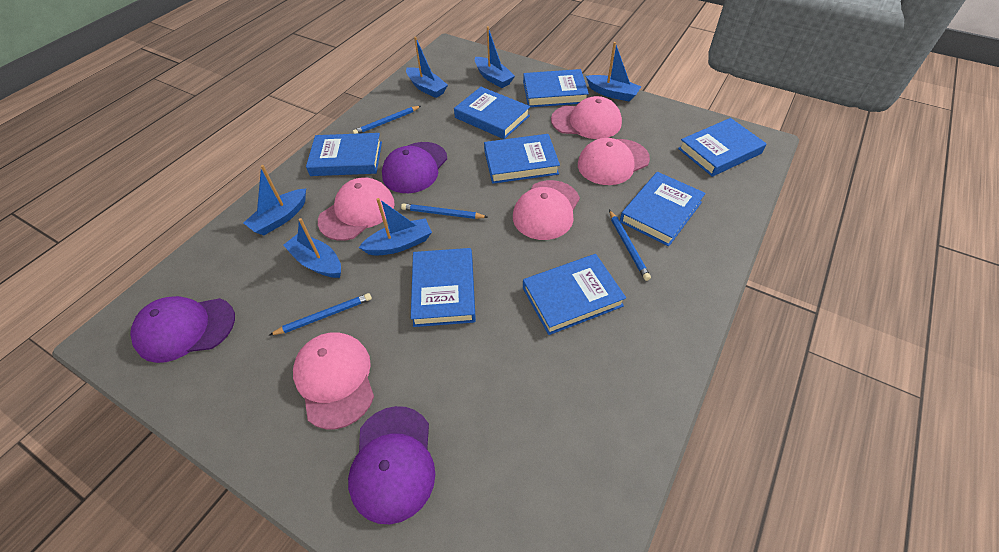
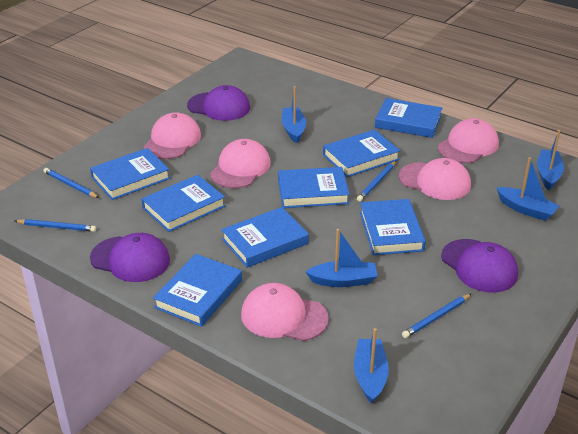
blue boat: 6 -> 5

